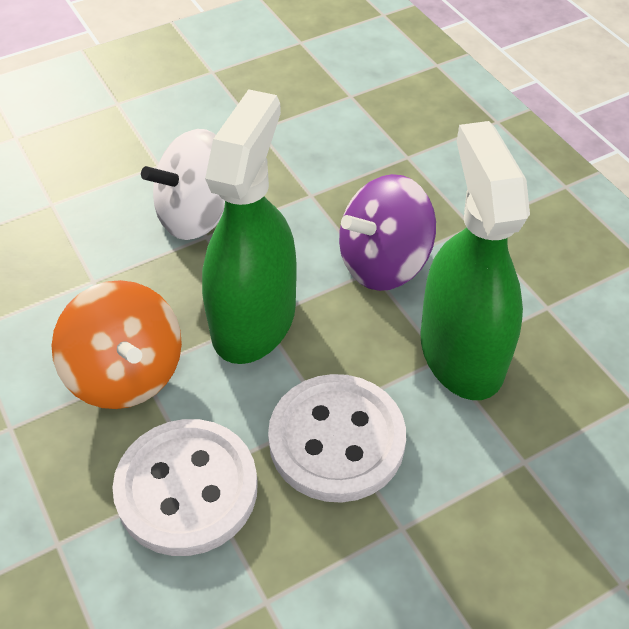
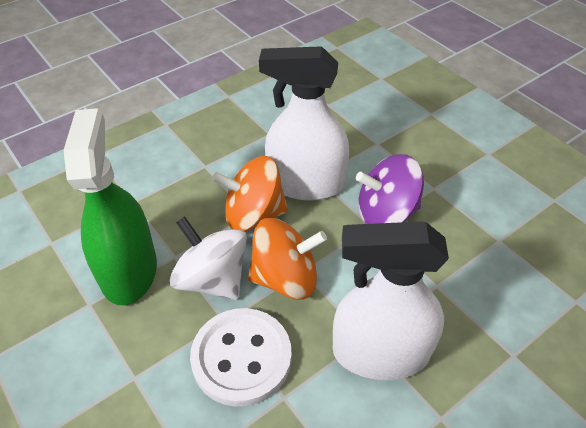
green spray bottle: 2 -> 1
orange spinning top: 1 -> 2
white button: 2 -> 1
white spray bottle: 0 -> 2

